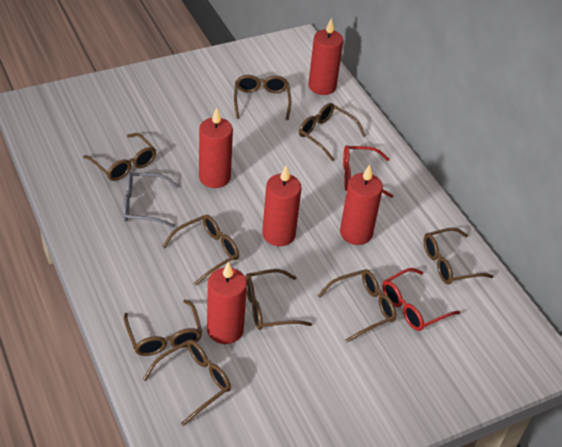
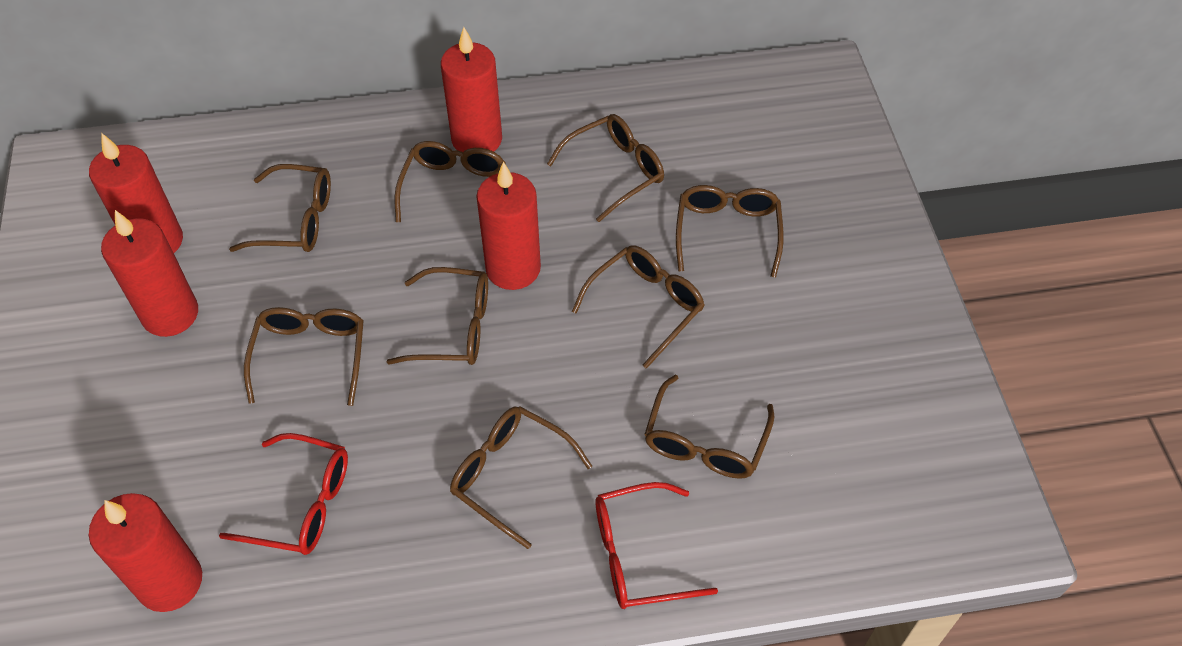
grey glasses: 1 -> 0

